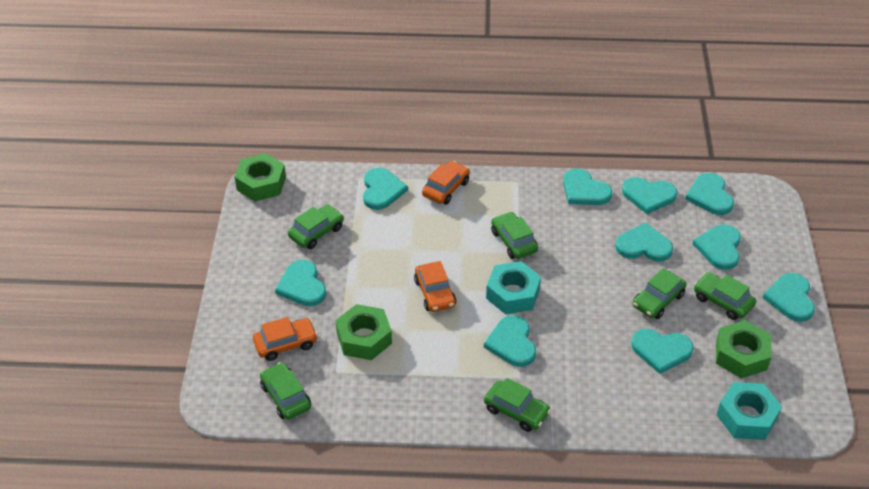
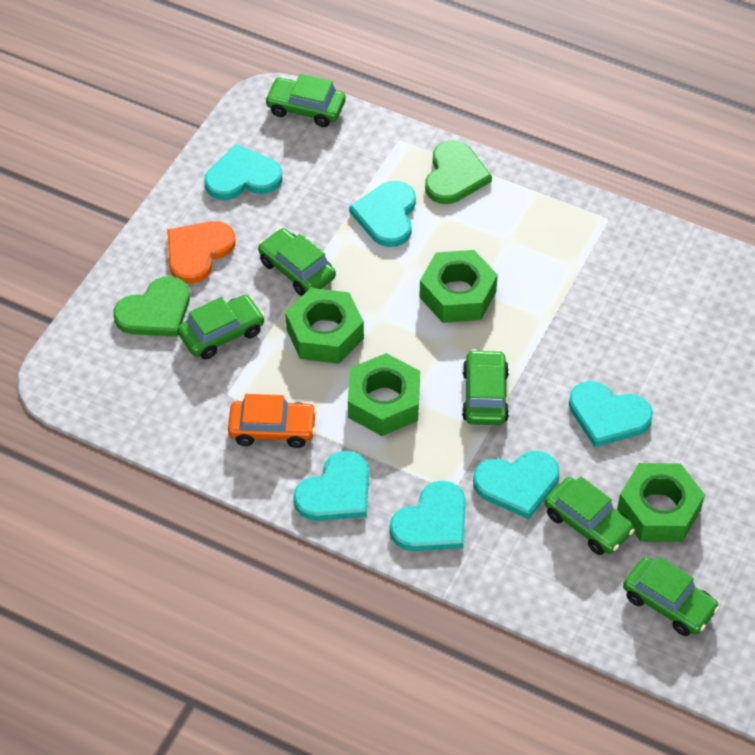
green heart: 0 -> 2
green nut: 3 -> 4
orange car: 3 -> 1
orange heart: 0 -> 1
turquoise heart: 10 -> 6
turquoise nut: 2 -> 0

